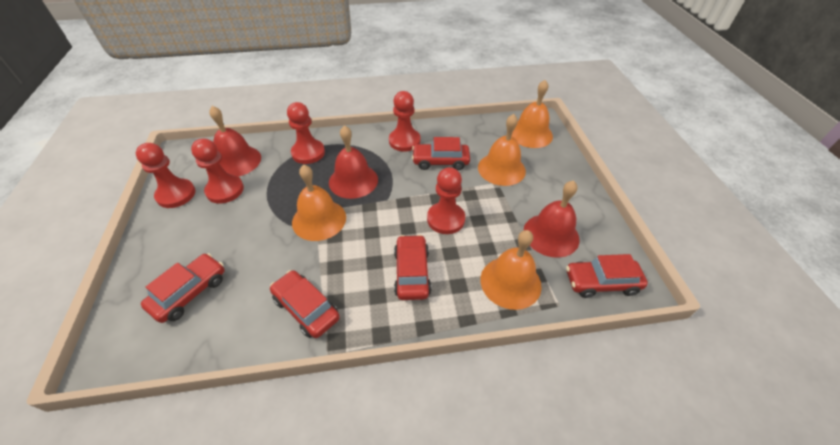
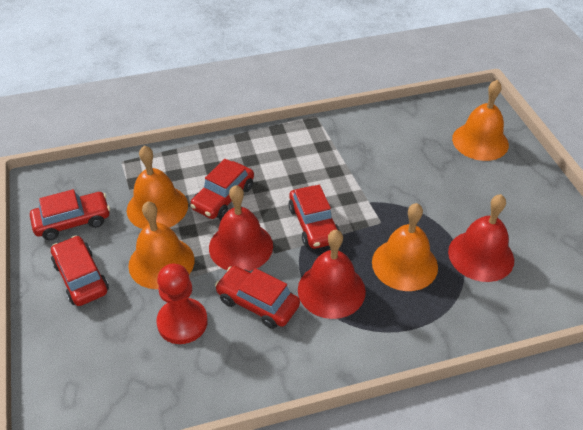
red pawn: 5 -> 1

